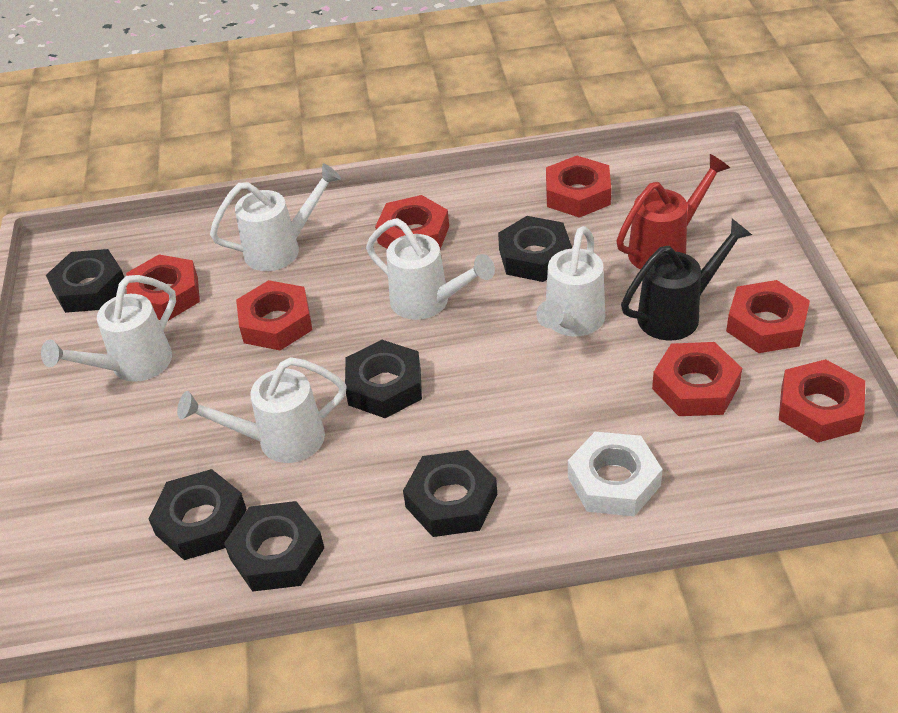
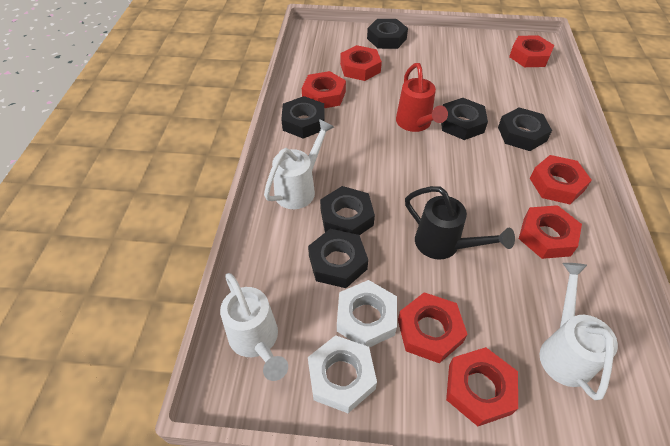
white nut: 1 -> 2
white watering can: 5 -> 3

